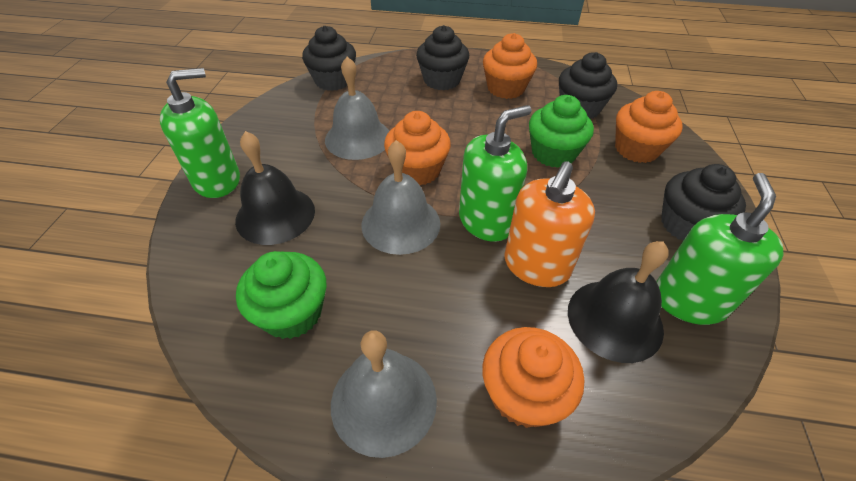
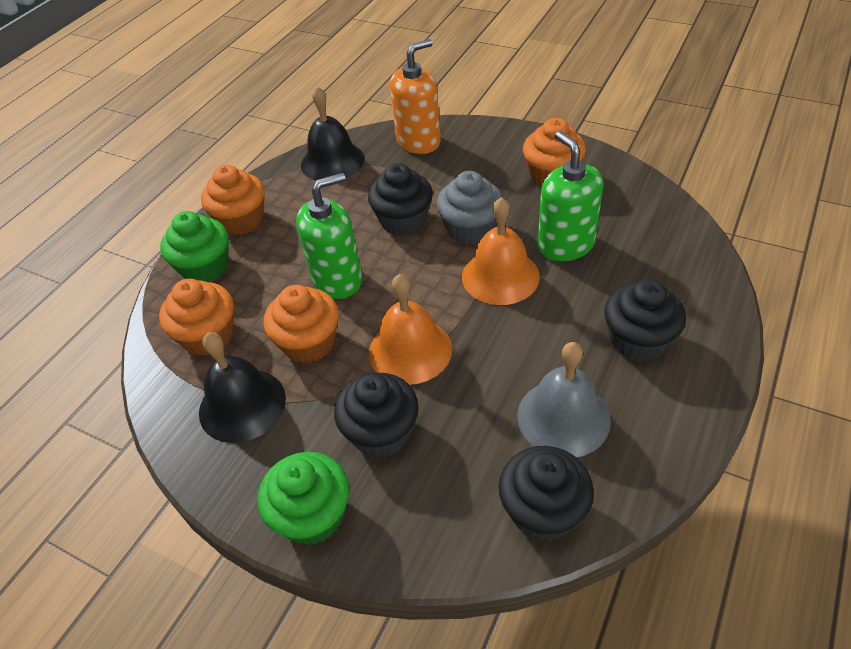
green soap dispenser: 3 -> 2
grey bell: 3 -> 1
grey cupcake: 0 -> 1
orange bell: 0 -> 2

